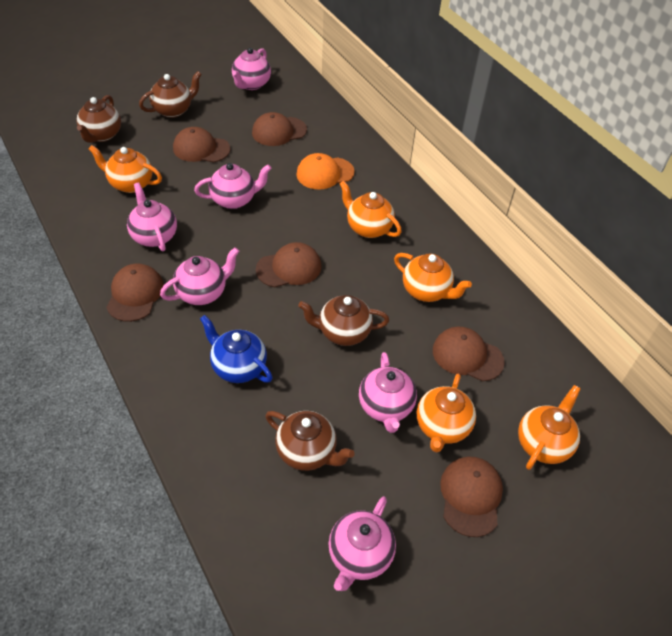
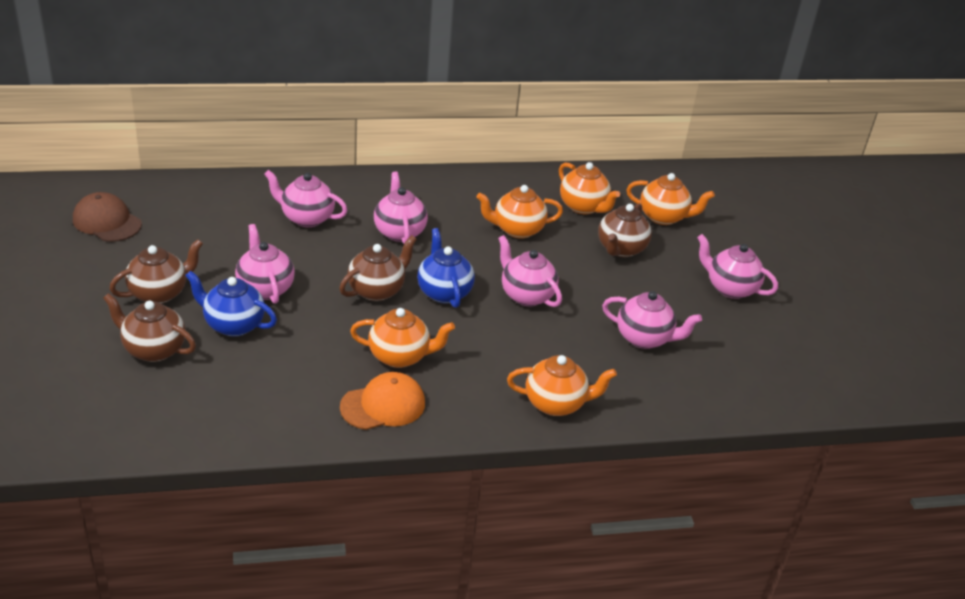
blue teapot: 1 -> 2
brown cap: 6 -> 1

